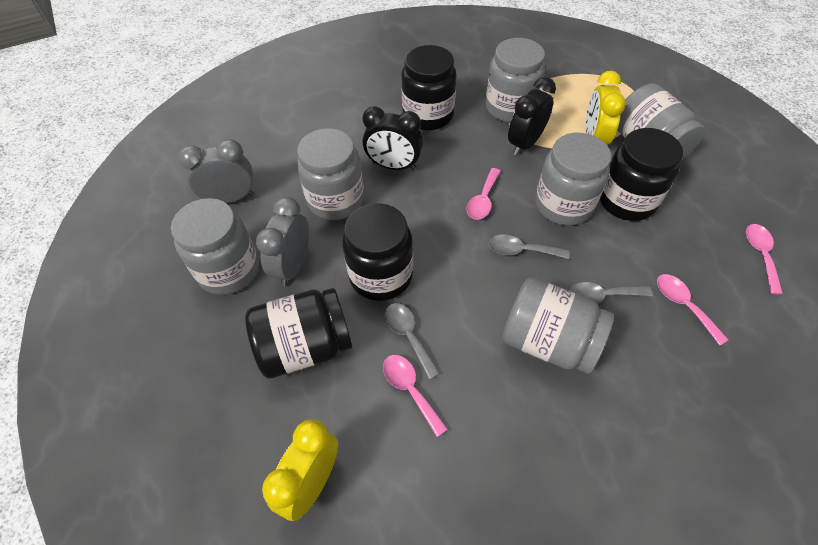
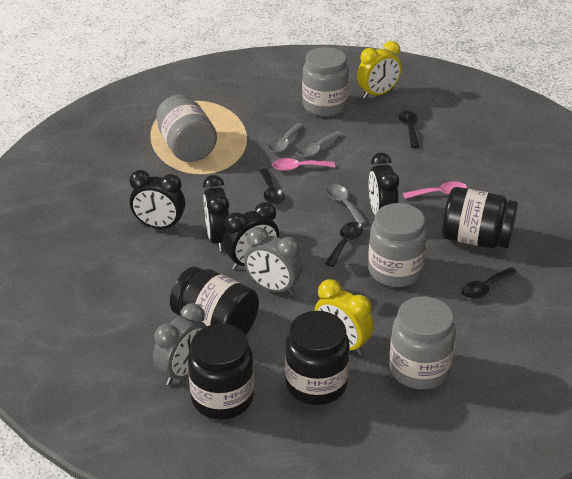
black clock: 2 -> 4
black spoon: 0 -> 4
grey jar: 6 -> 4
pink spoon: 4 -> 2

